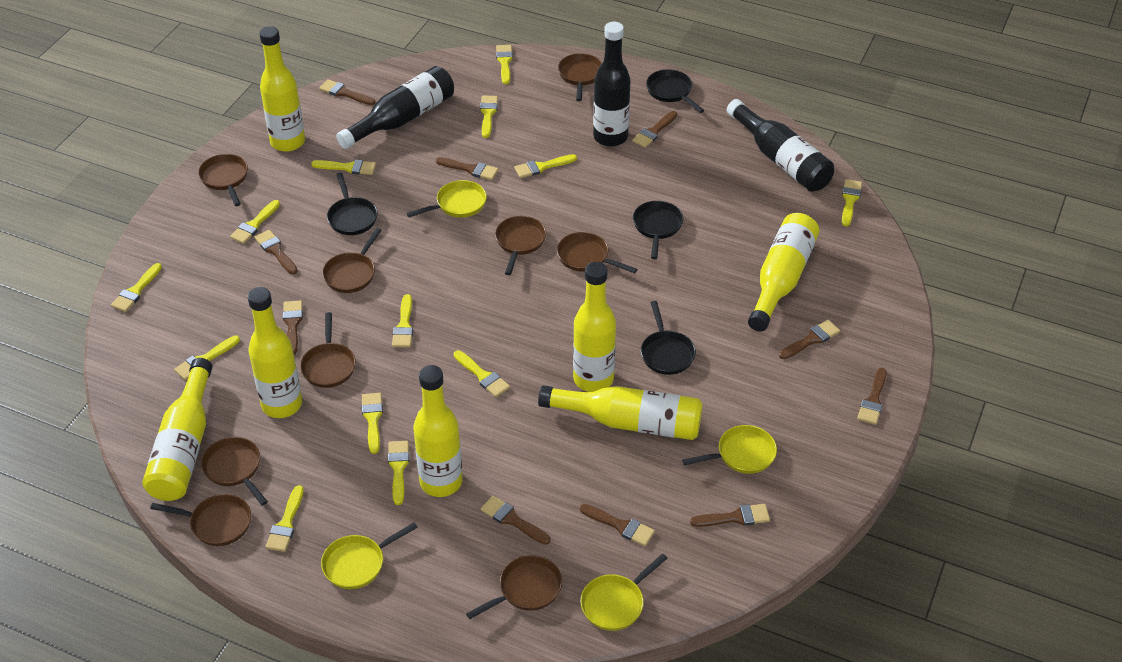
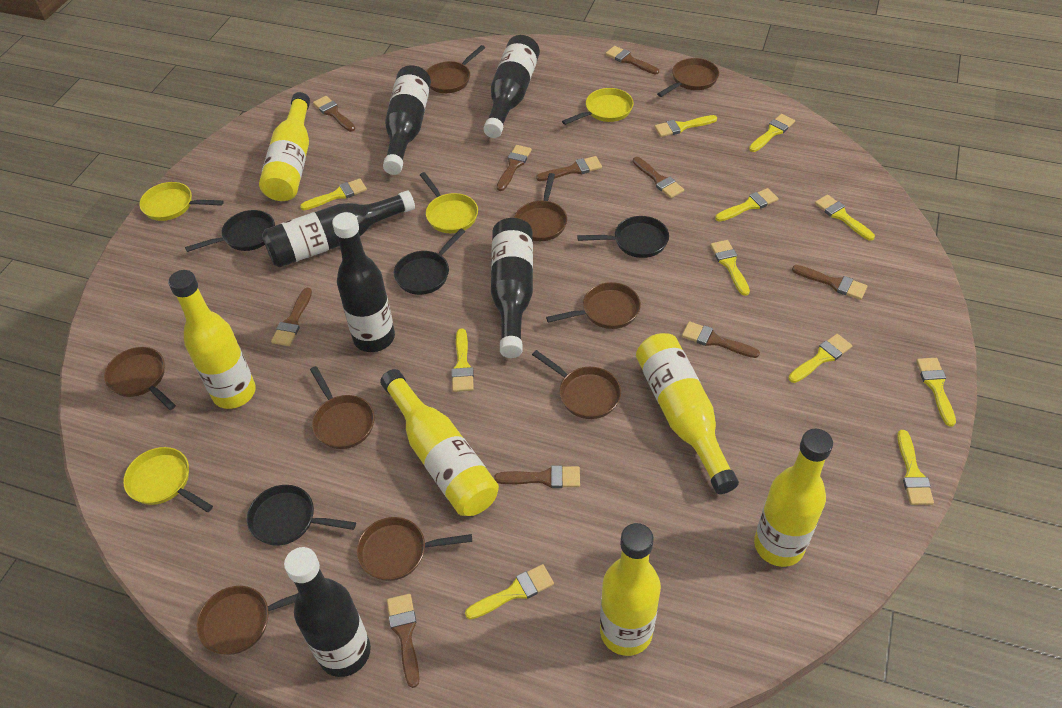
black bottle: 3 -> 6
yellow bottle: 7 -> 6
yellow brush: 13 -> 11

